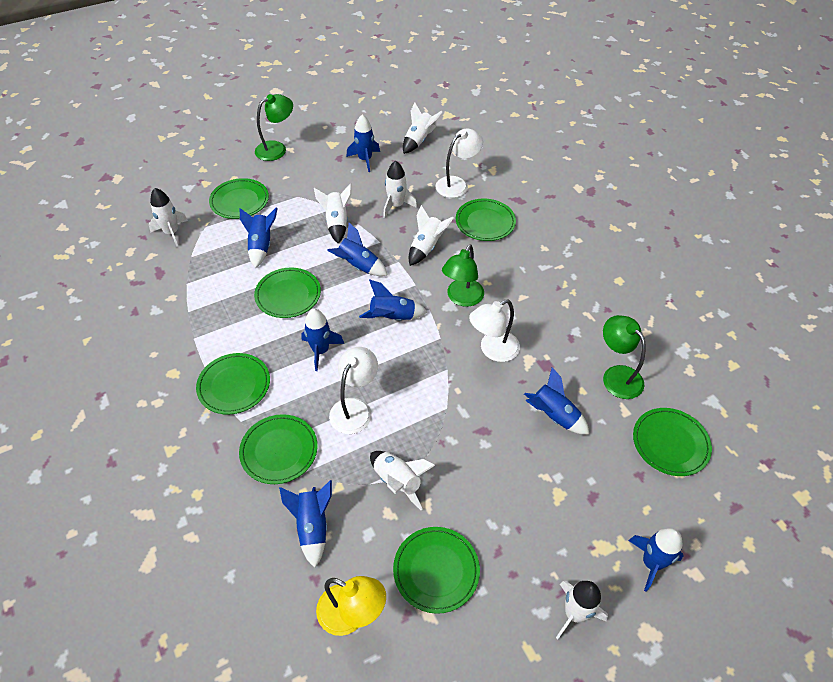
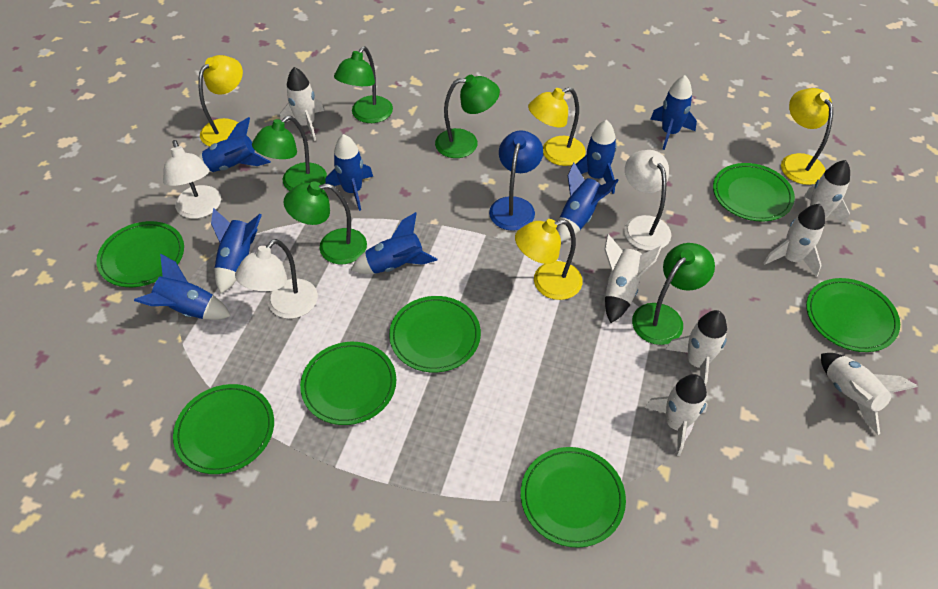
blue lamp: 0 -> 1
green lamp: 3 -> 5
yellow lamp: 1 -> 4

